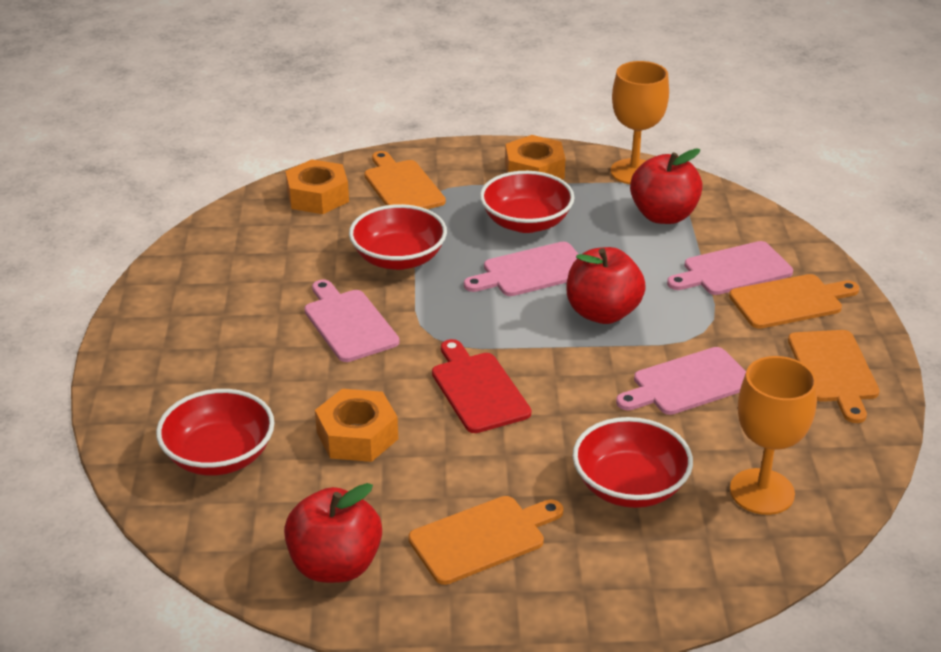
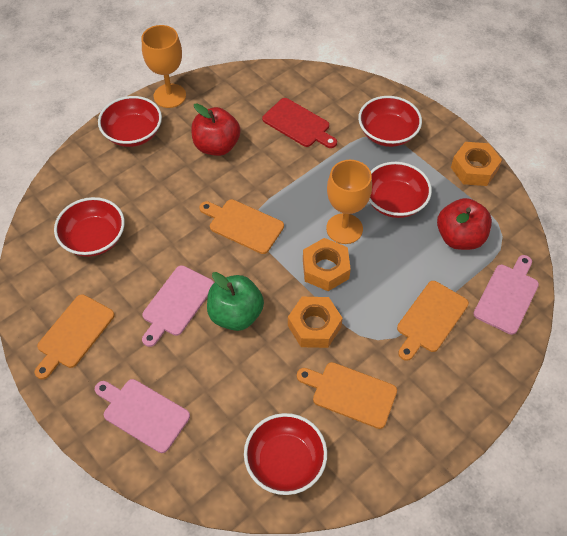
green apple: 0 -> 1
pink cutting board: 4 -> 3
red apple: 3 -> 2
red bowl: 4 -> 5

